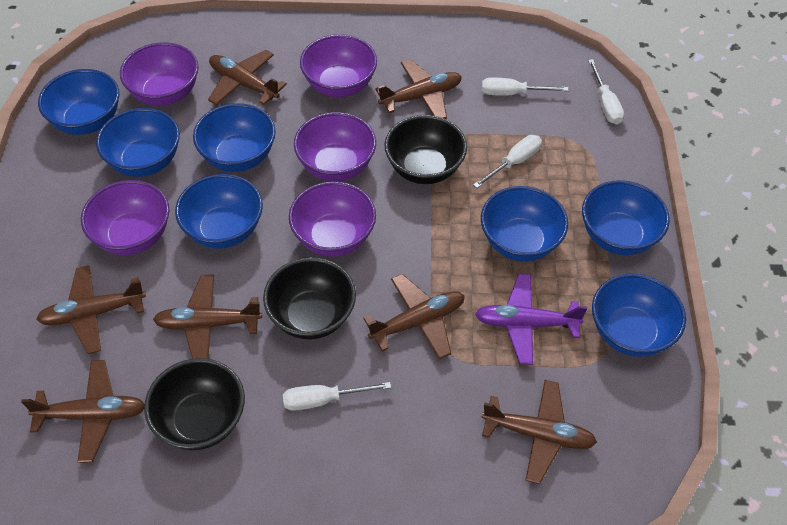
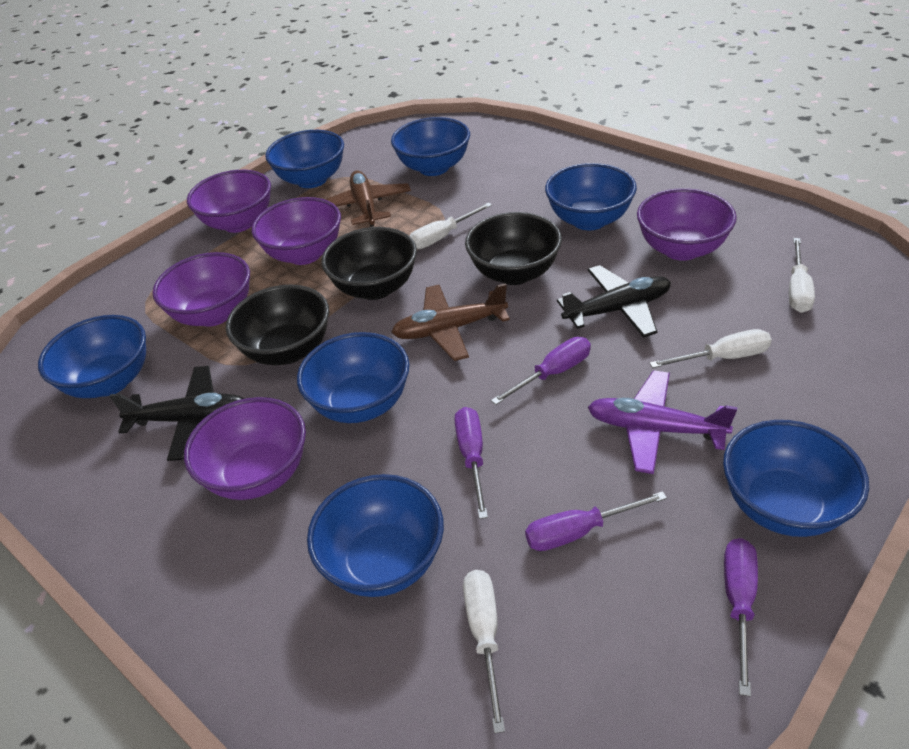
black plane: 0 -> 2
brown plane: 7 -> 2
purple screwdriver: 0 -> 4

